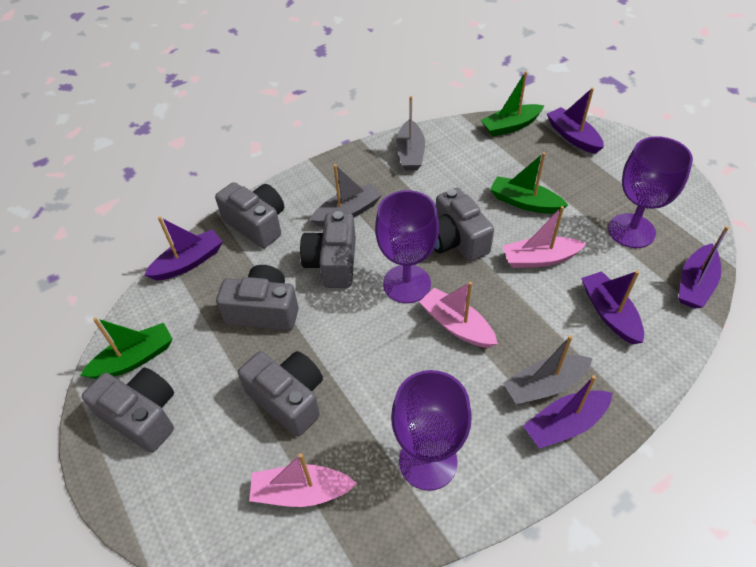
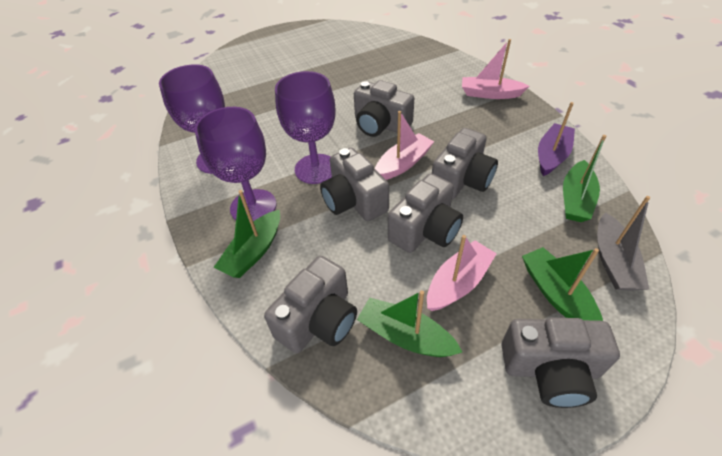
green boat: 3 -> 4
grey boat: 3 -> 1
purple boat: 5 -> 1

